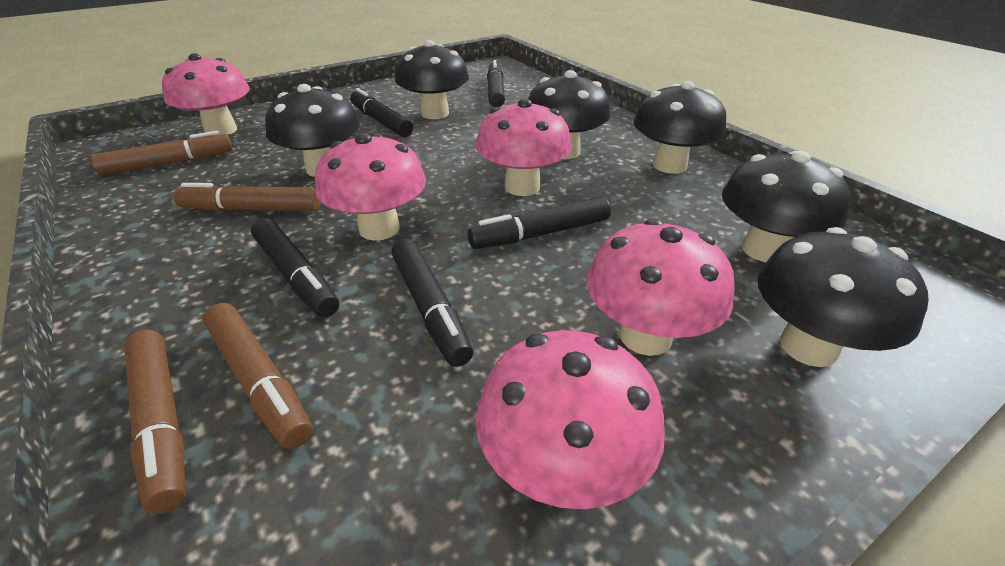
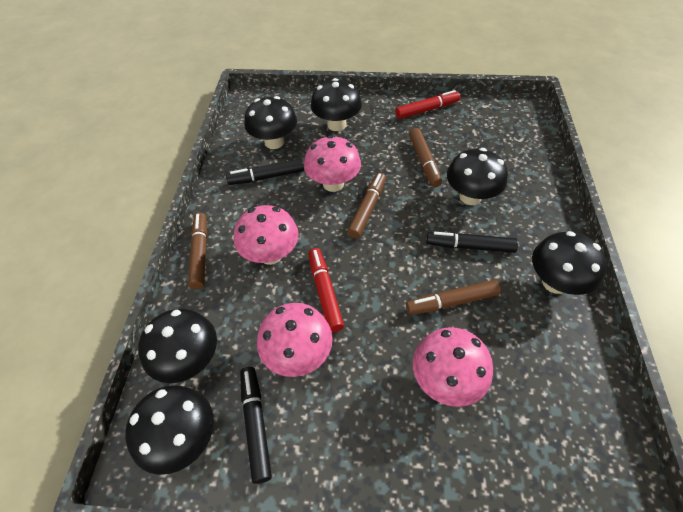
black marker: 5 -> 3
pink mushroom: 5 -> 4
red marker: 0 -> 2

